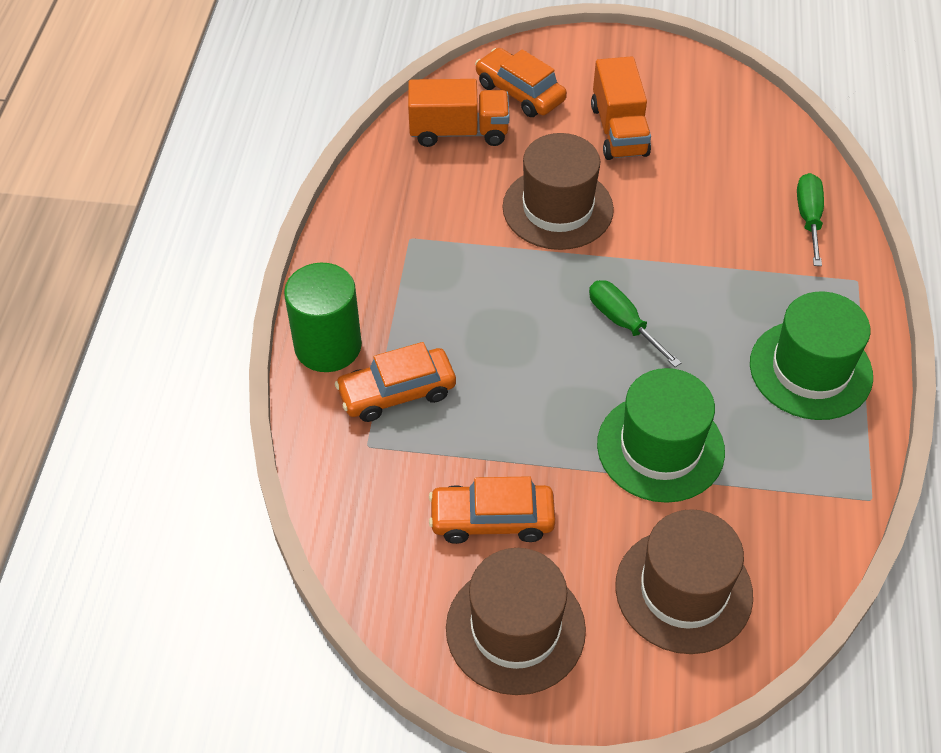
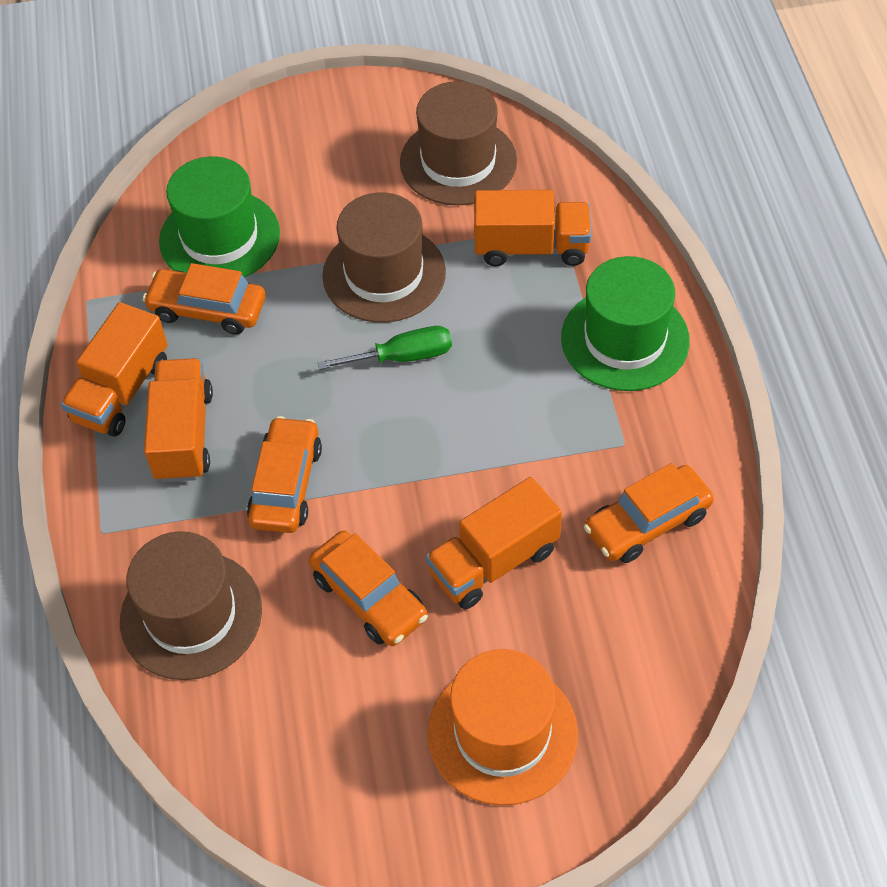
green cylinder: 1 -> 0
green screwdriver: 2 -> 1
orange car: 3 -> 4
orange hat: 0 -> 1
orange truck: 2 -> 4

